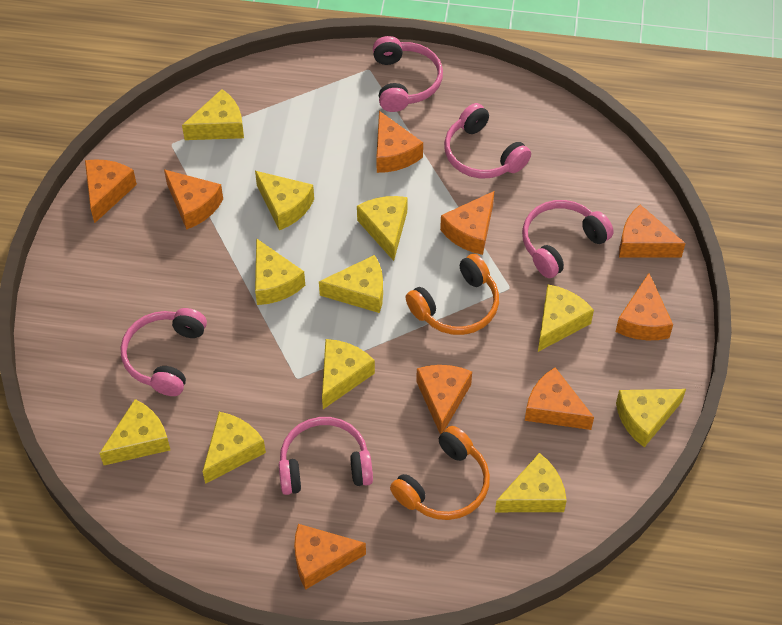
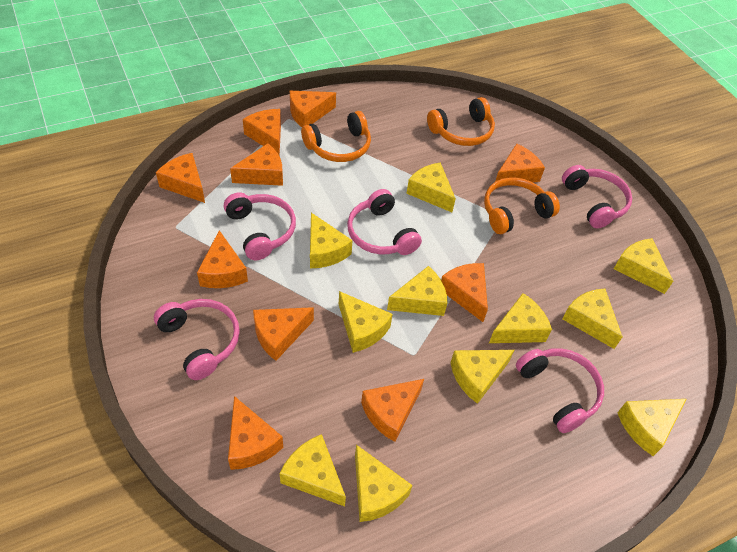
orange cheese: 9 -> 10
orange headphones: 2 -> 3

